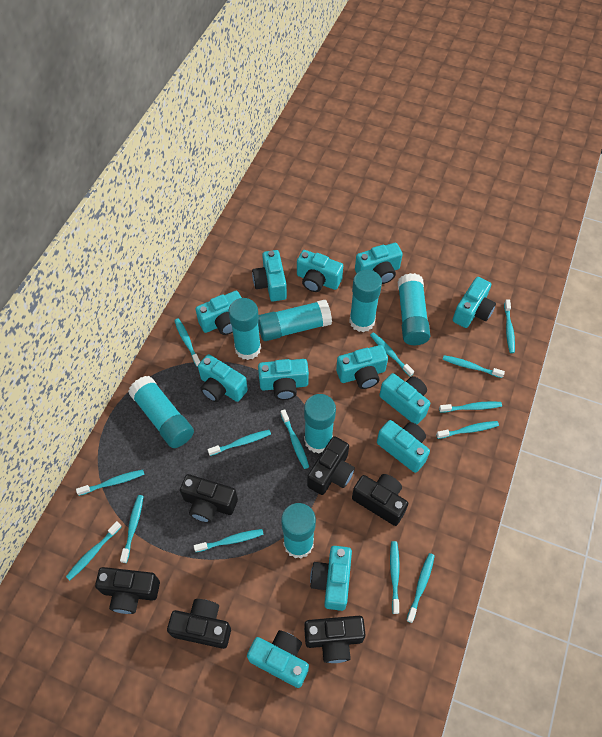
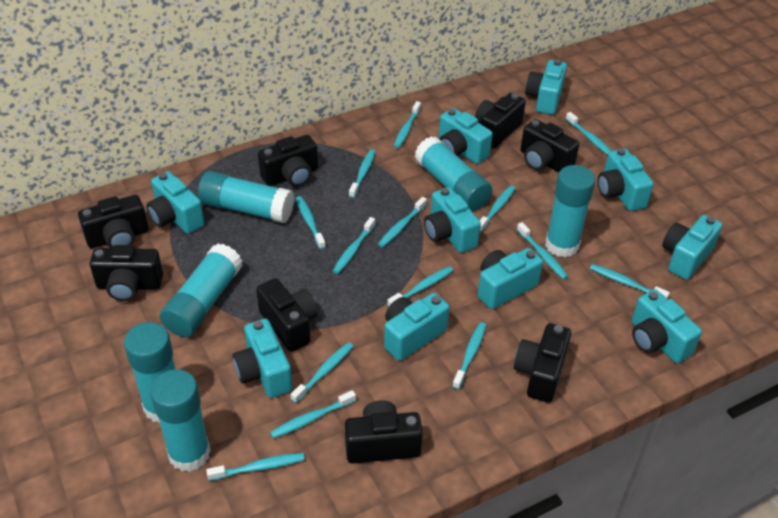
black camera: 6 -> 8
turquoise camera: 12 -> 10
turquoise glue stick: 7 -> 6

